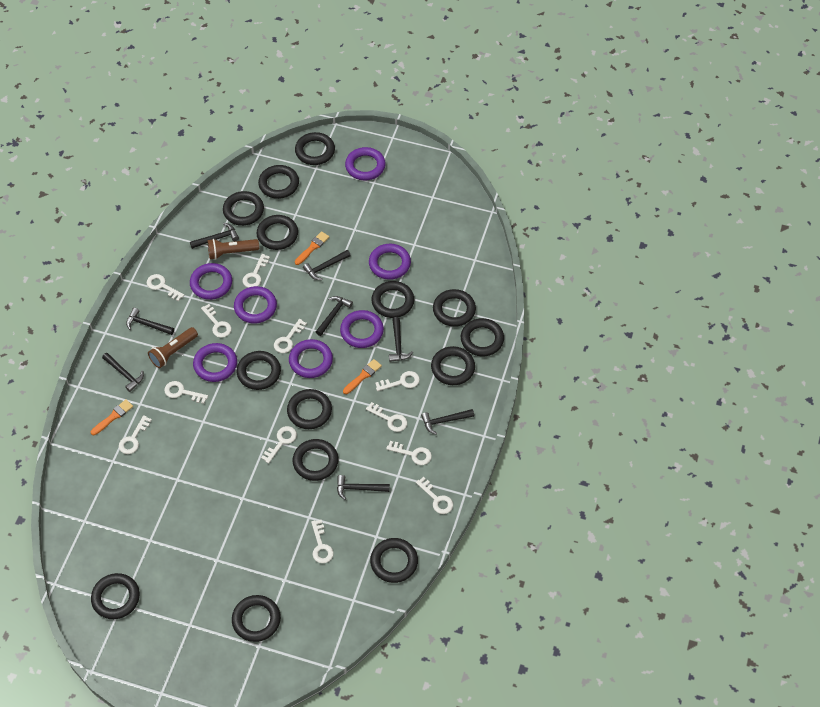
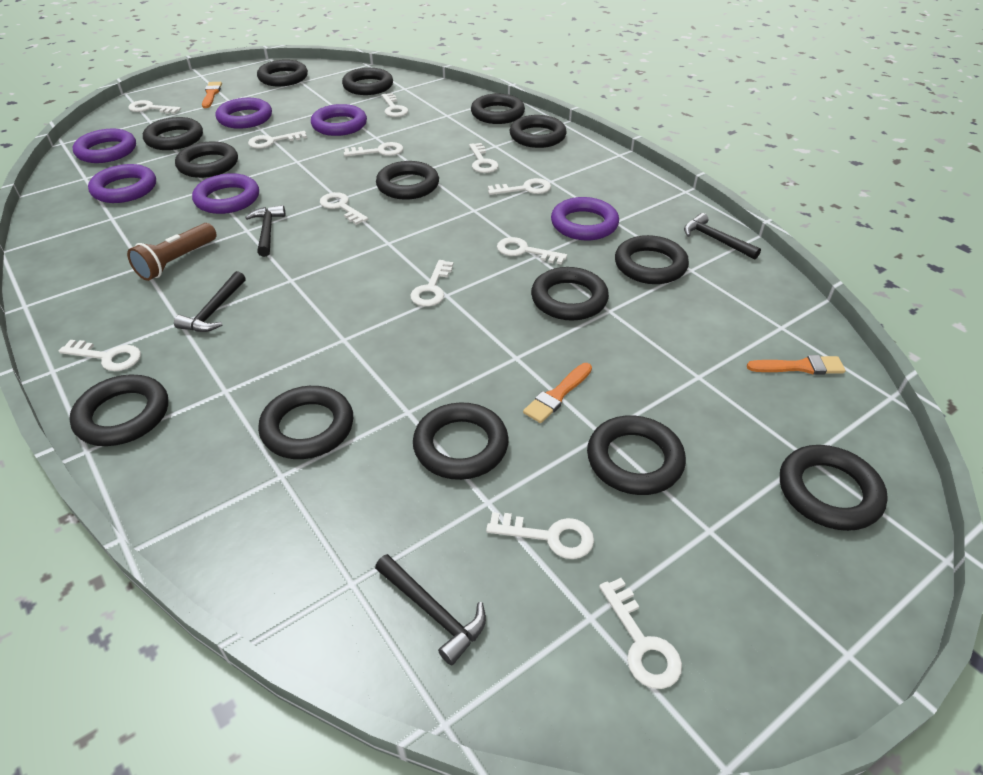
black hammer: 8 -> 4
brown flashlight: 2 -> 1
purple ring: 7 -> 6

